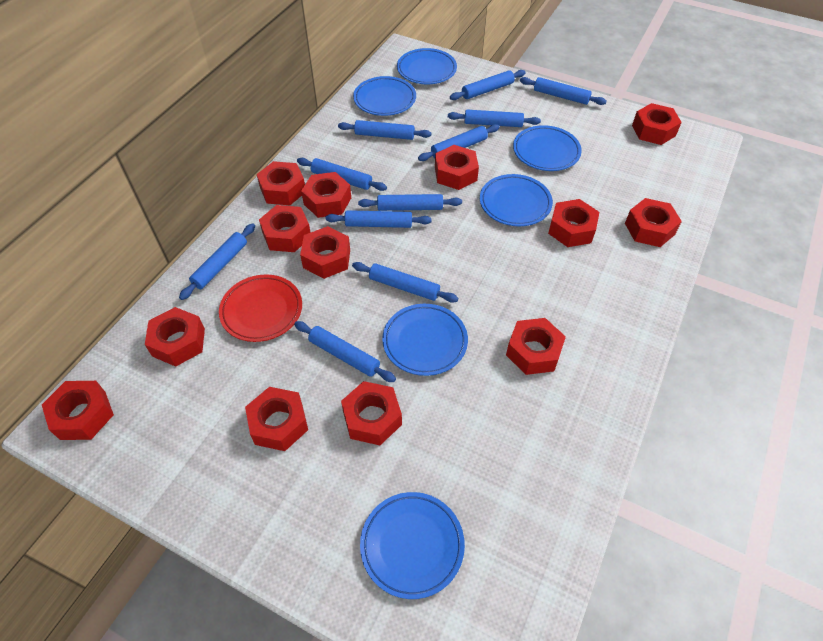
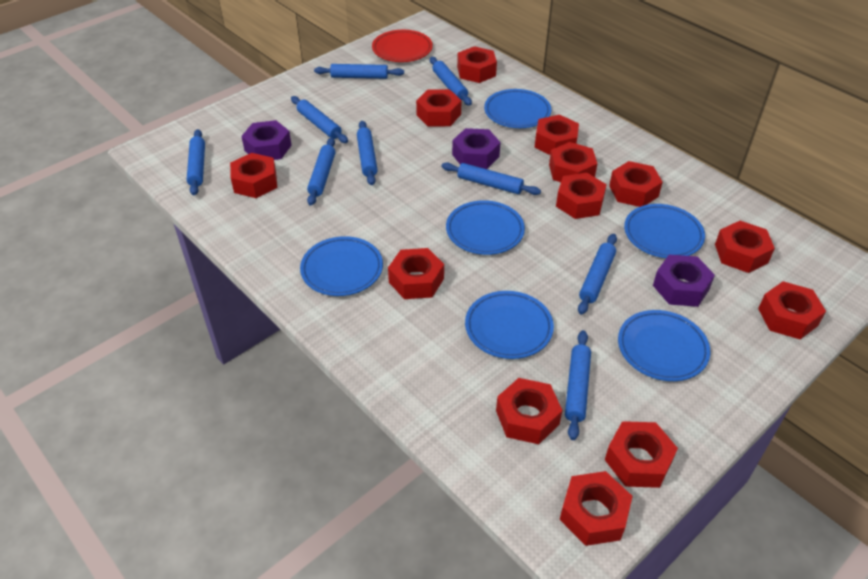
blue rolling pin: 11 -> 9
purple nut: 0 -> 3

